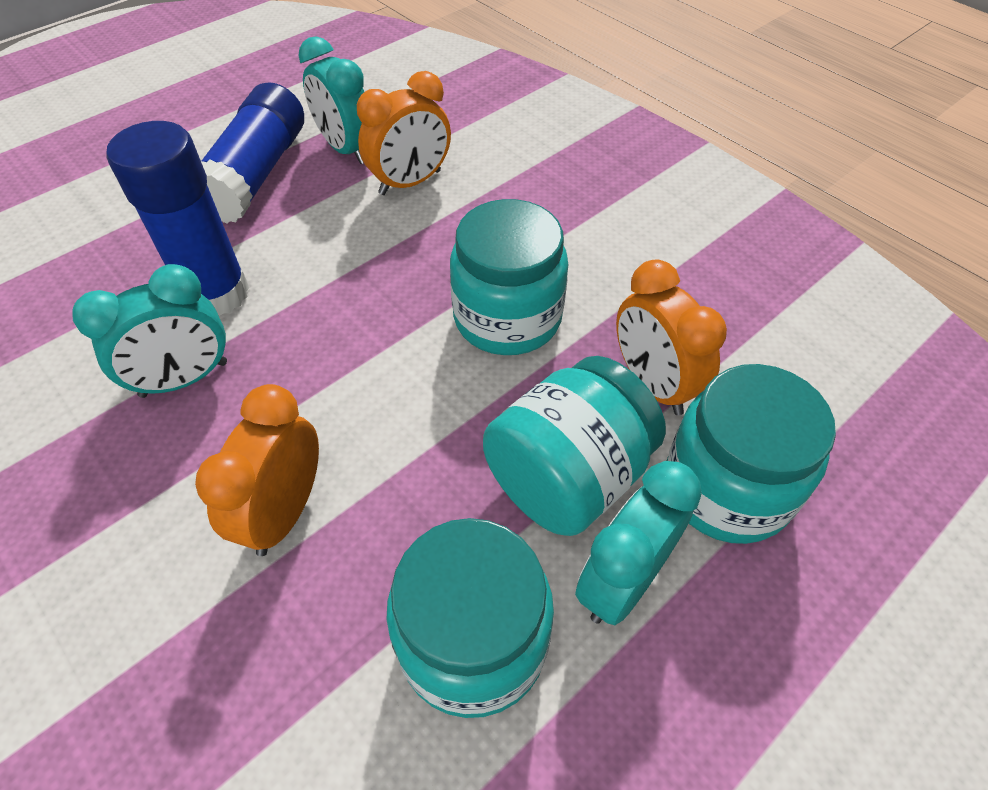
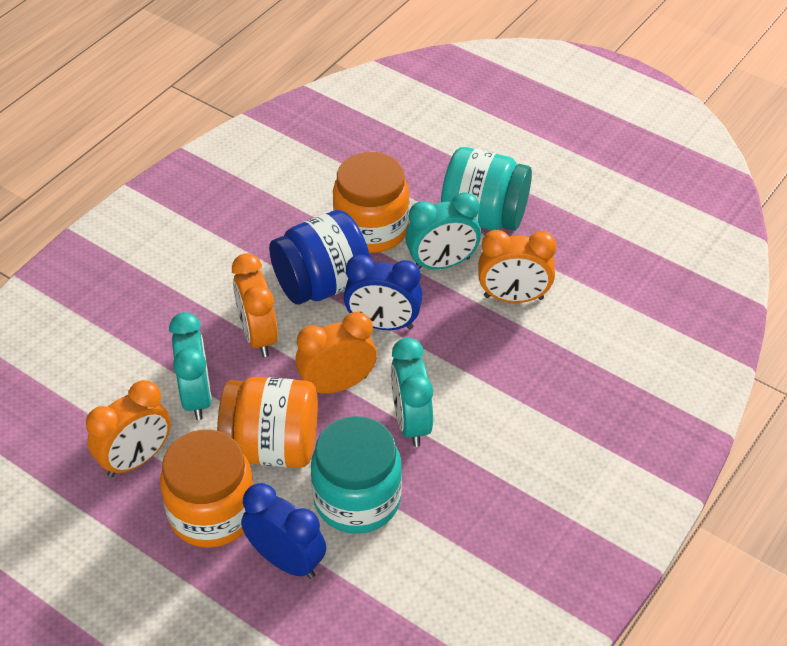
blue clock: 0 -> 2
blue glue stick: 2 -> 0
blue jar: 0 -> 1
orange clock: 3 -> 4
orange jar: 0 -> 3
turquoise jar: 4 -> 2

